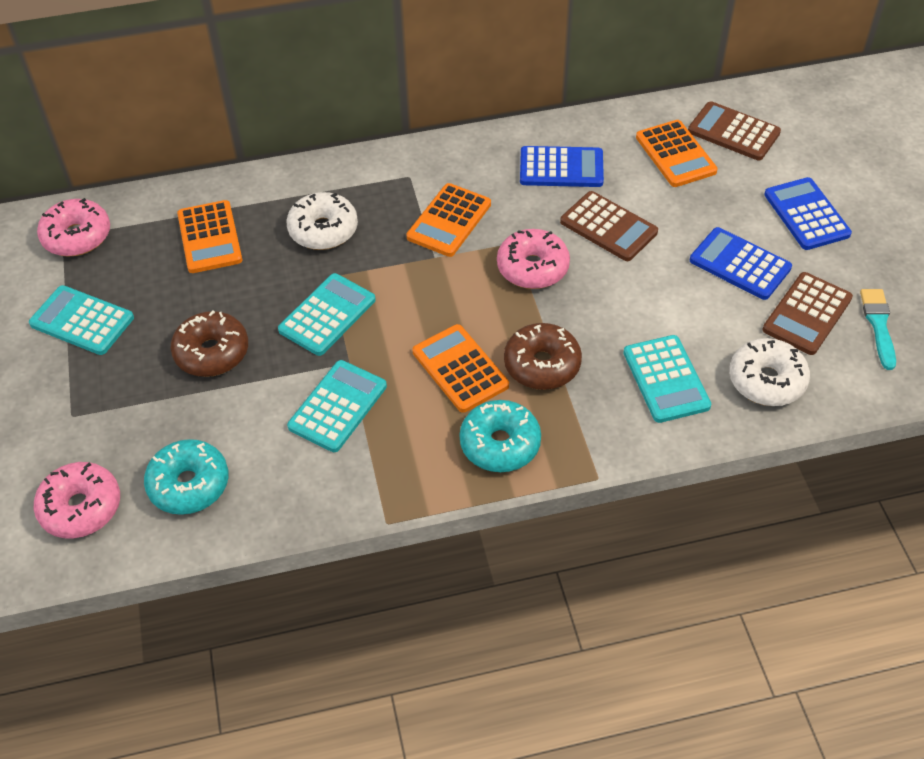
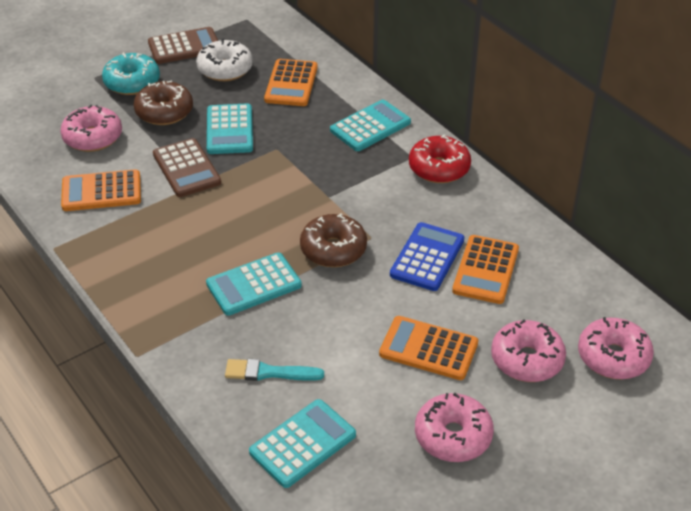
blue calculator: 3 -> 1
brown calculator: 3 -> 2
pink donut: 3 -> 4
red donut: 0 -> 1
turquoise donut: 2 -> 1
white donut: 2 -> 1

